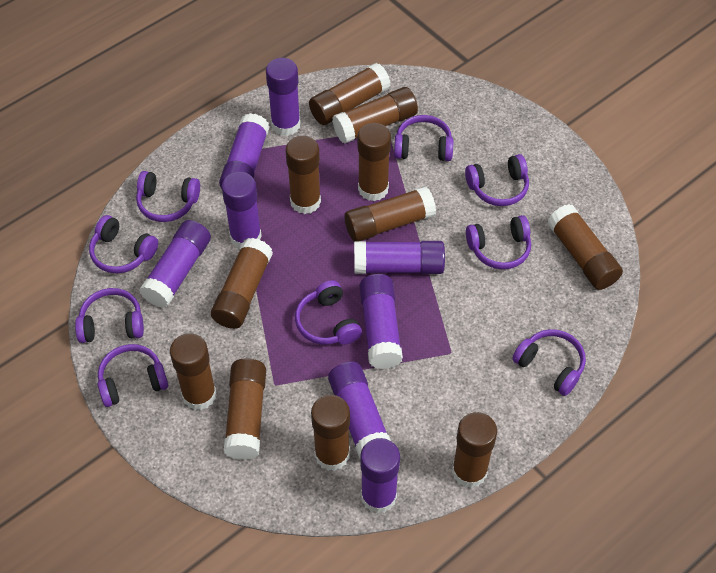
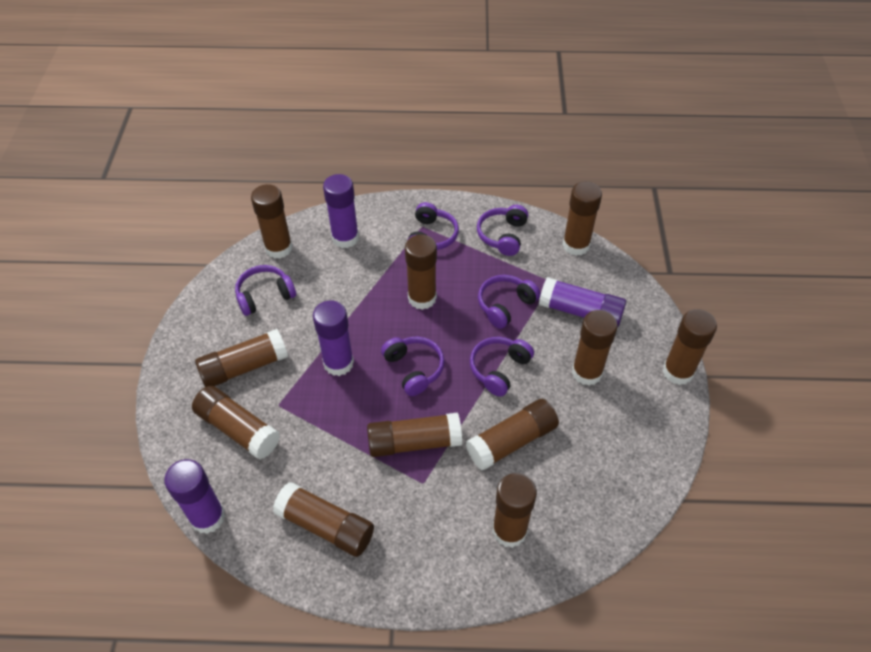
purple glue stick: 8 -> 4
purple headphones: 9 -> 6

